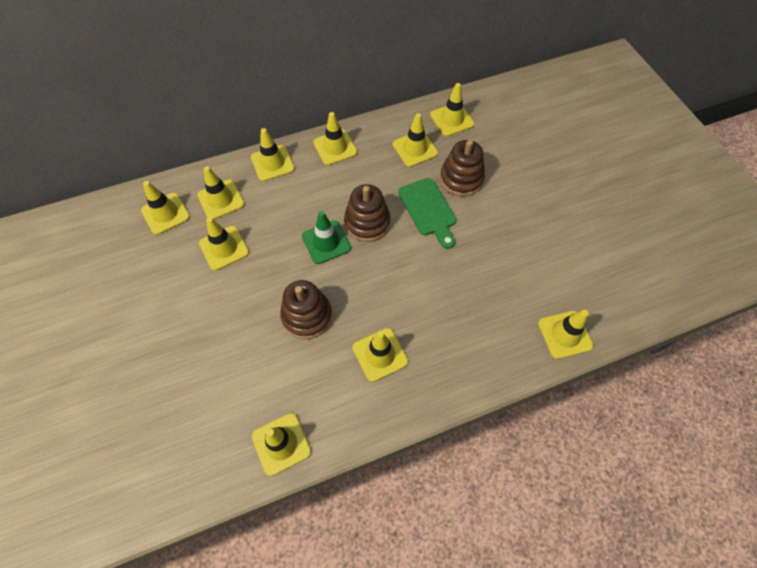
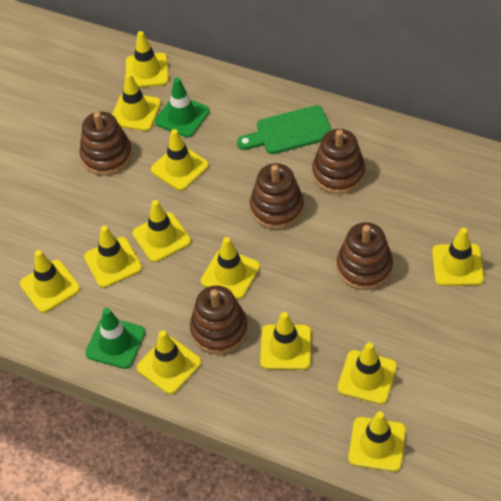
brown stacking toy: 3 -> 5
green traffic cone: 1 -> 2
yellow traffic cone: 10 -> 12

